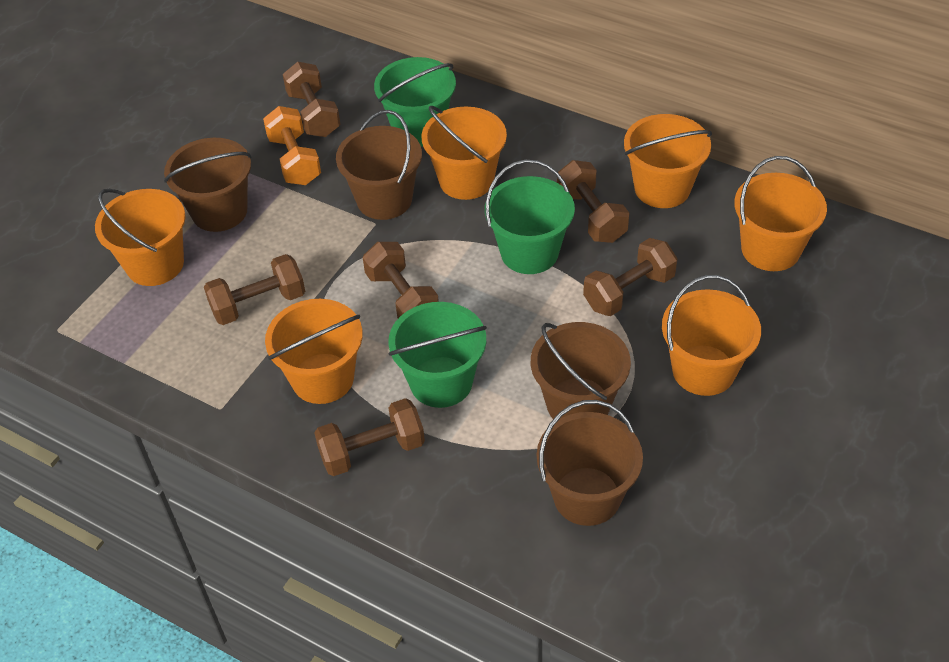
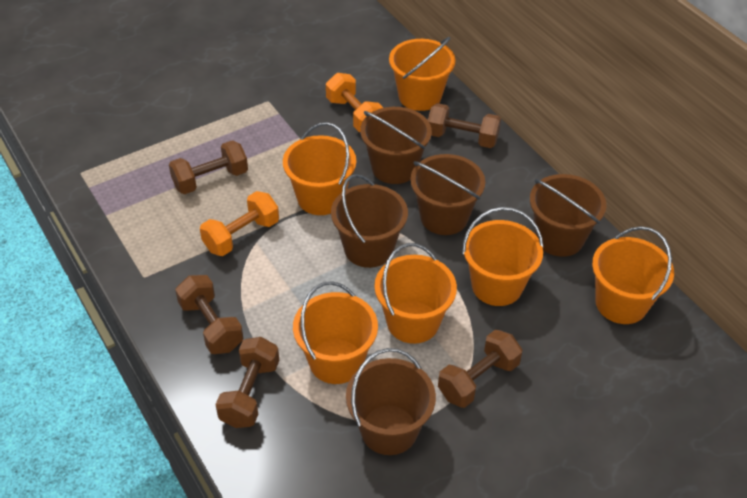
brown bucket: 4 -> 5
brown dumbbell: 6 -> 5
green bucket: 3 -> 0
orange dumbbell: 1 -> 2

